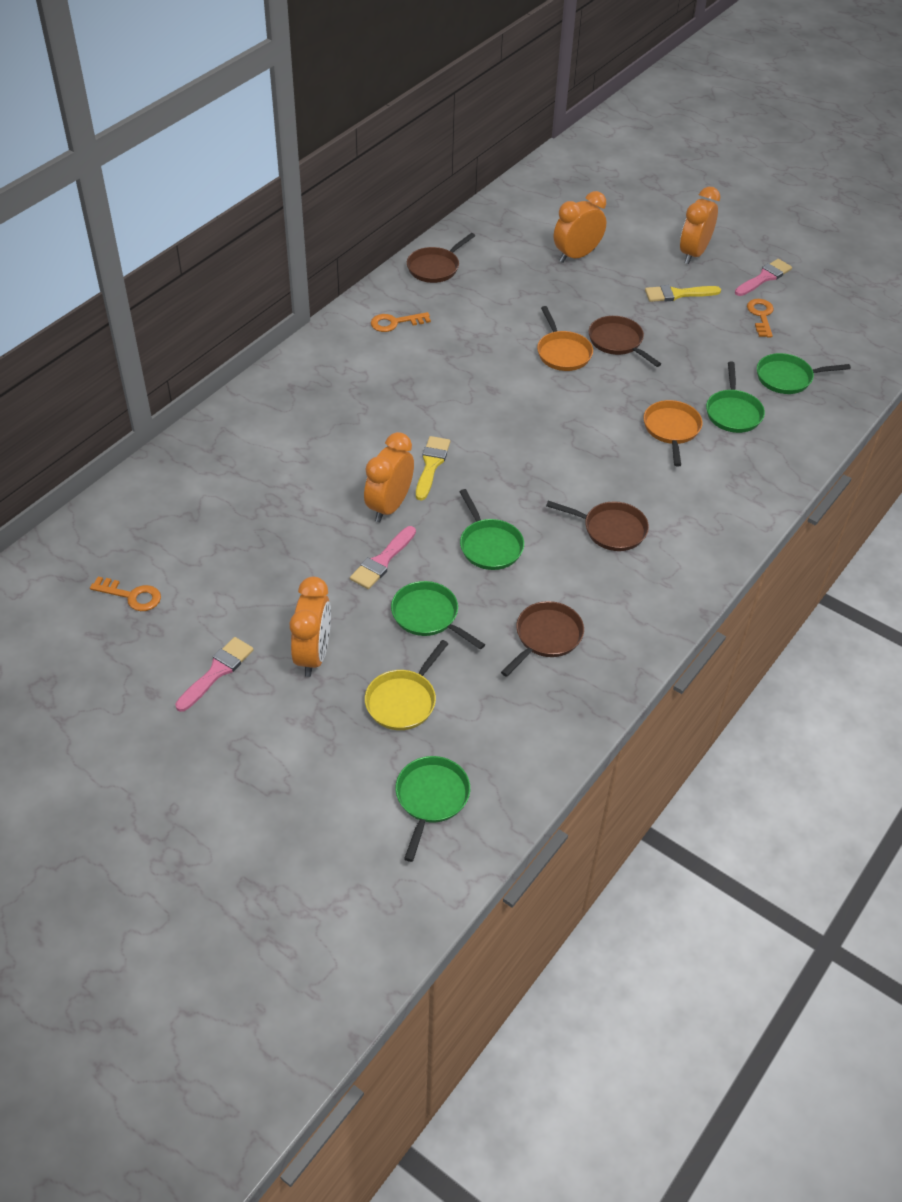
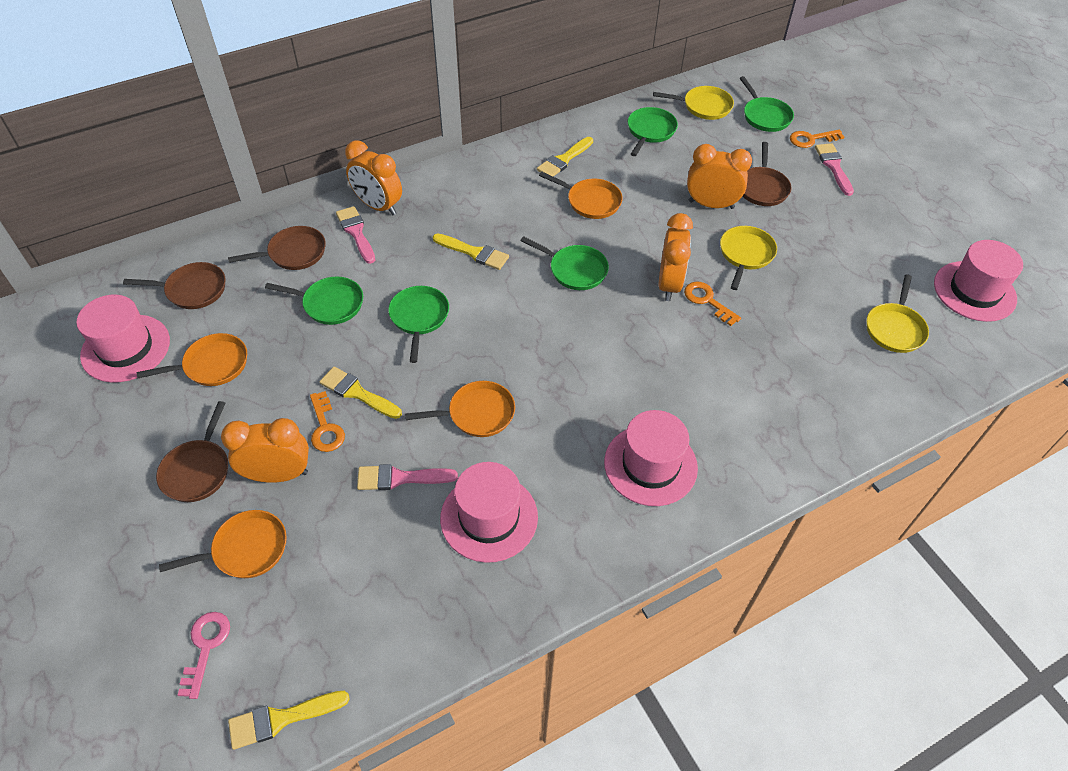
orange pan: 2 -> 4
pink hat: 0 -> 4
pink key: 0 -> 1
yellow brush: 2 -> 4
yellow pan: 1 -> 3

